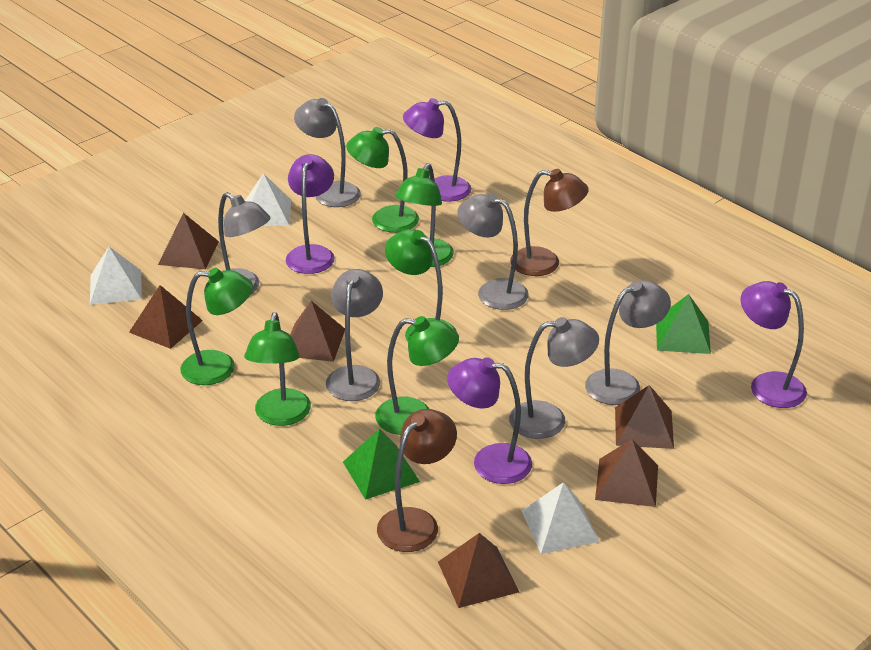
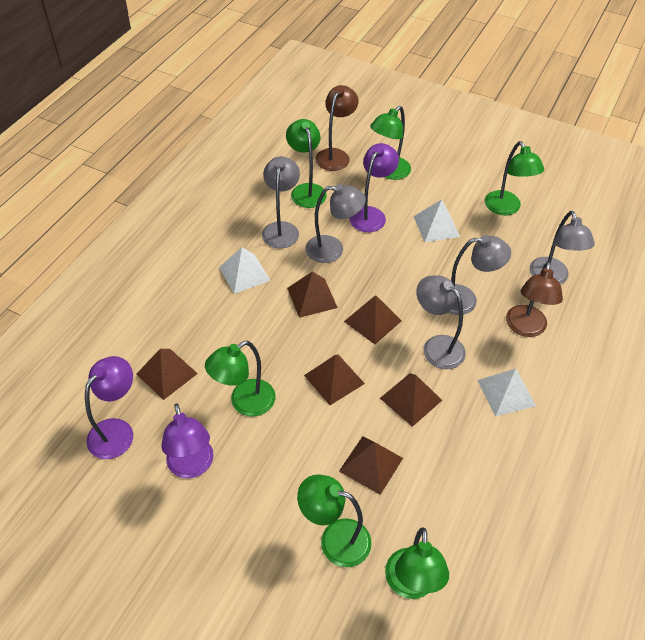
green pyramid: 2 -> 0
grey lamp: 6 -> 5
purple lamp: 4 -> 3

